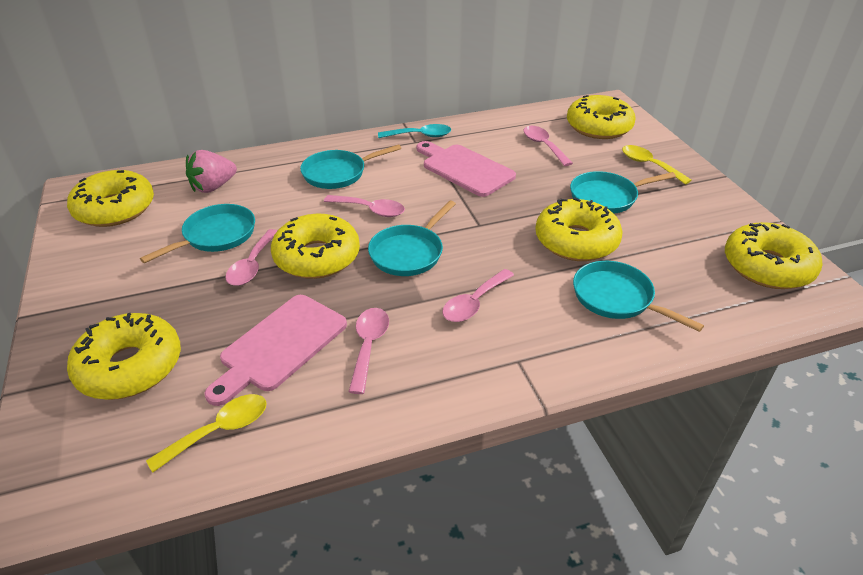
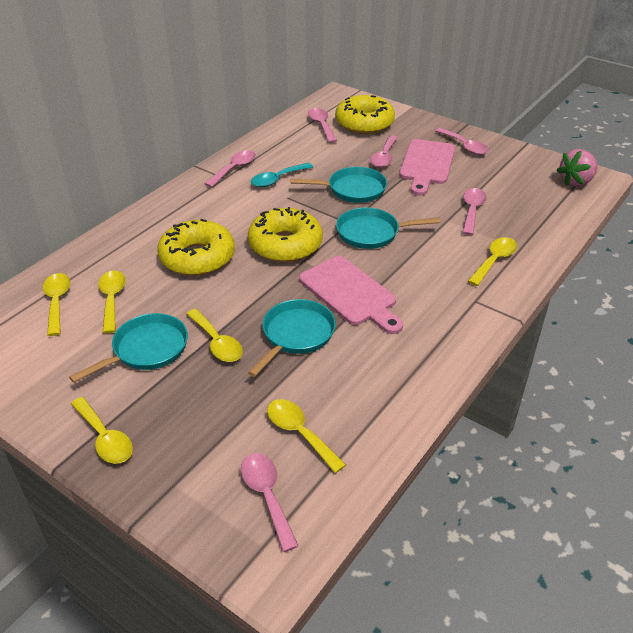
pink spoon: 5 -> 6
turquoise pan: 5 -> 4
yellow donut: 6 -> 3
yellow spoon: 2 -> 6

